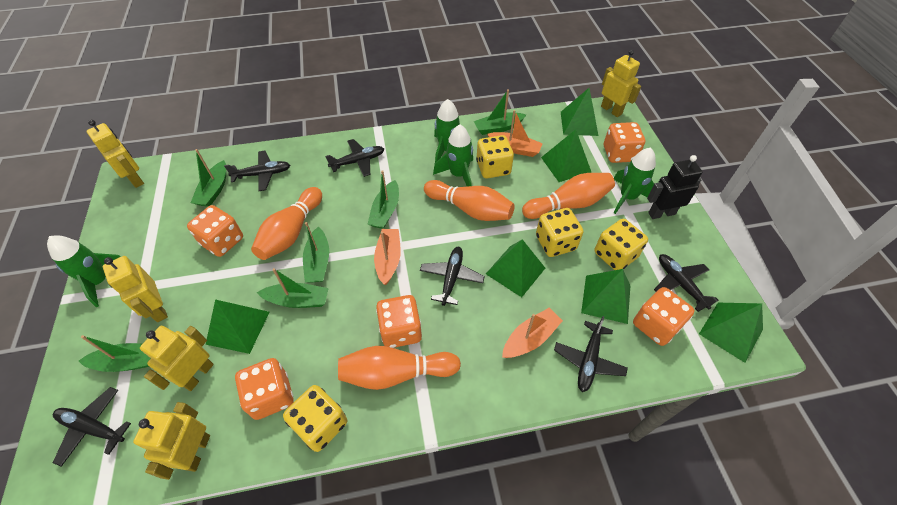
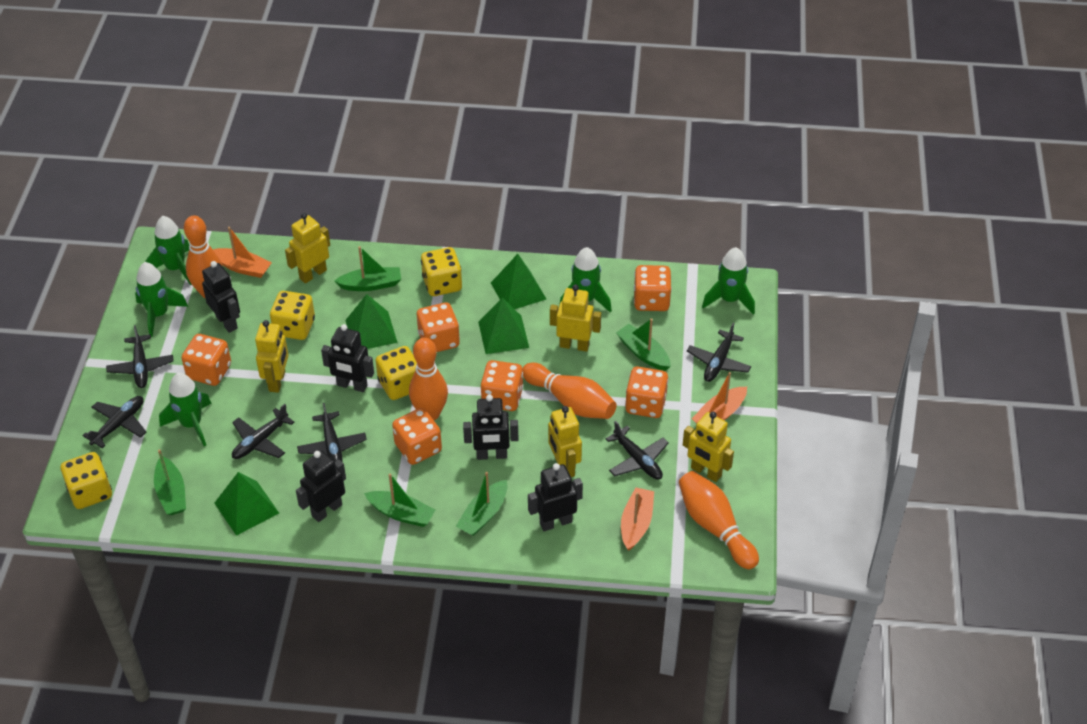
black robot: 1 -> 5
green boat: 6 -> 5
green pyramid: 6 -> 4
green rocket: 4 -> 5
orange dice: 5 -> 6

